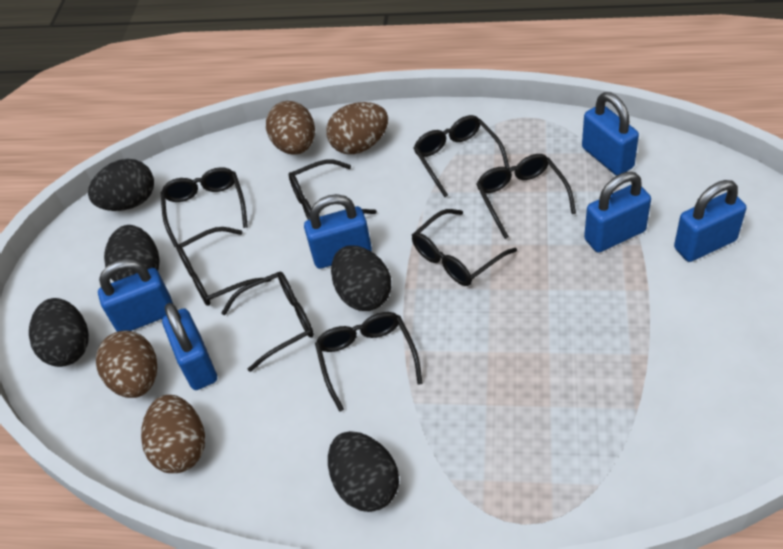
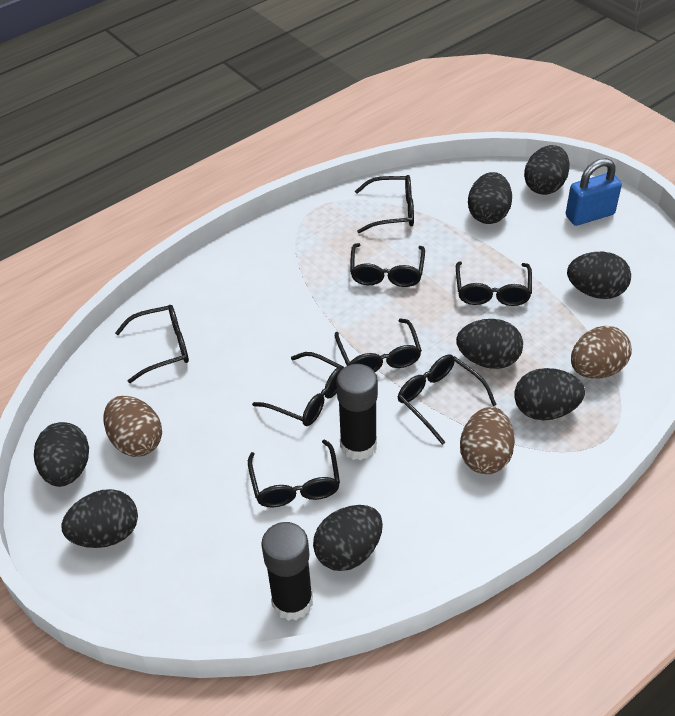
black egg: 5 -> 8
black glue stick: 0 -> 2
blue padlock: 6 -> 1
brown egg: 4 -> 3

